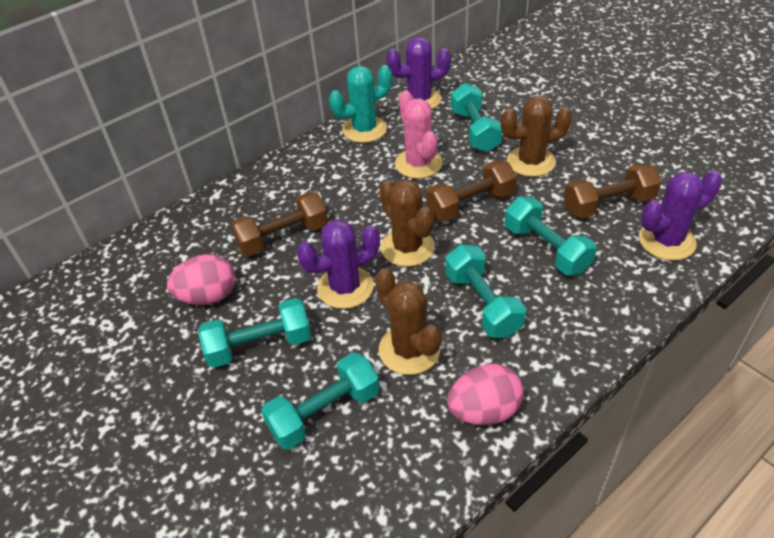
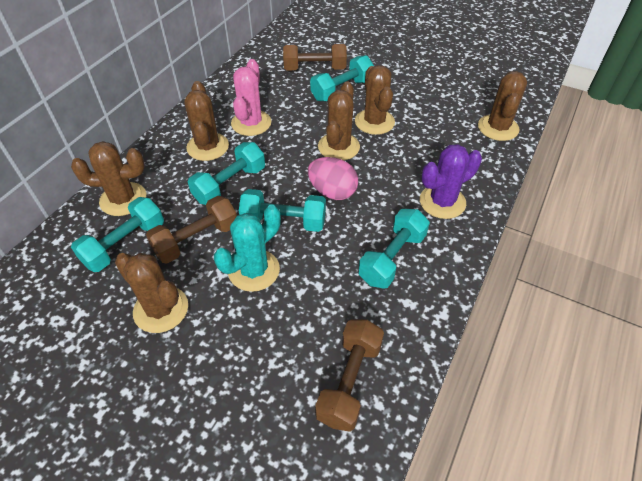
brown cactus: 3 -> 6
pink egg: 2 -> 1
purple cactus: 3 -> 1

